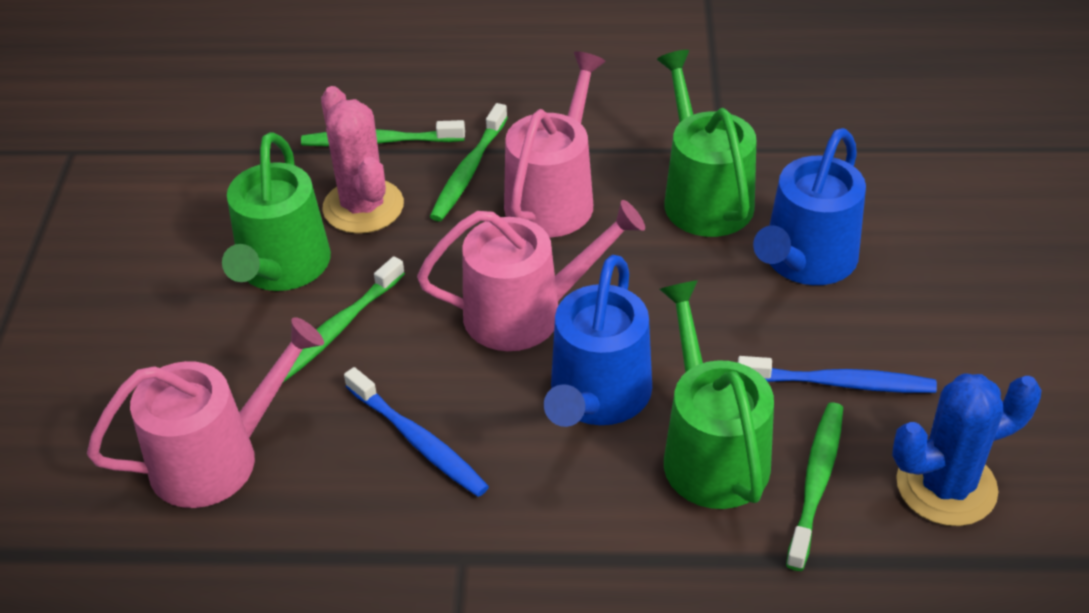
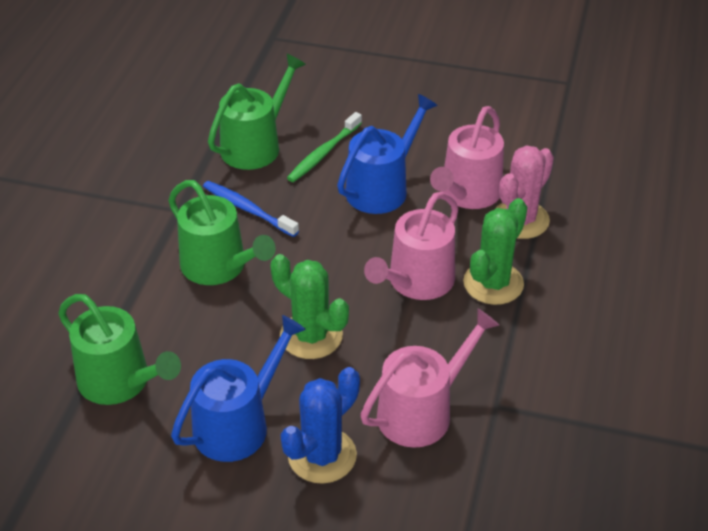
blue toothbrush: 2 -> 1
green cactus: 0 -> 2
green toothbrush: 4 -> 1

